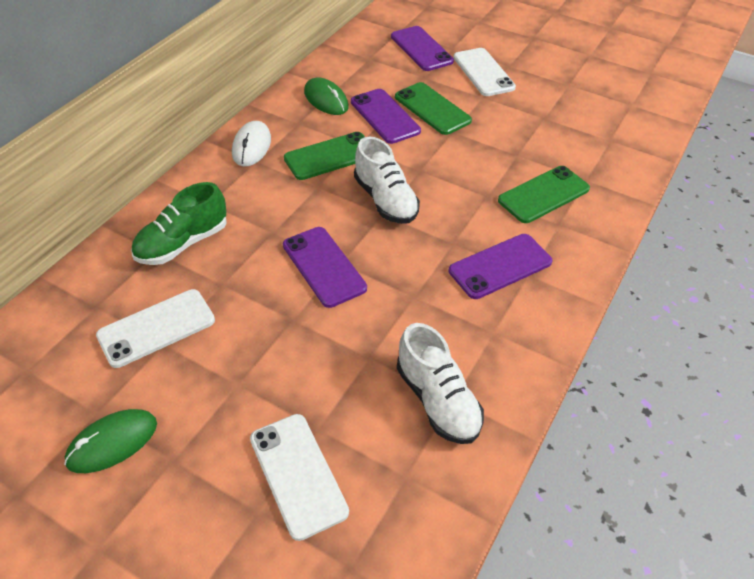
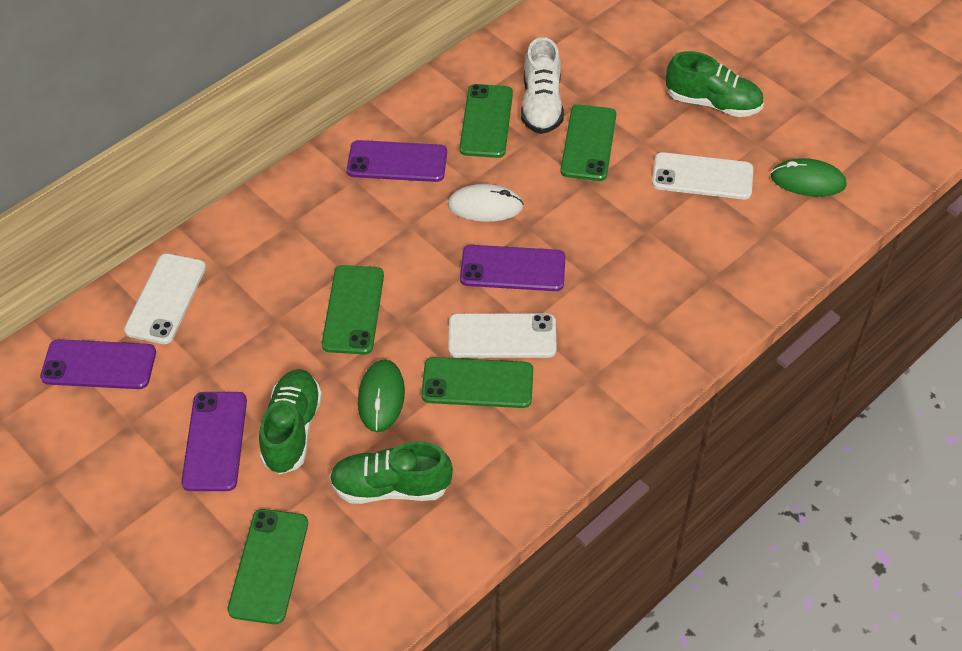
green phone: 3 -> 5
green shoe: 1 -> 3
white shoe: 2 -> 1

